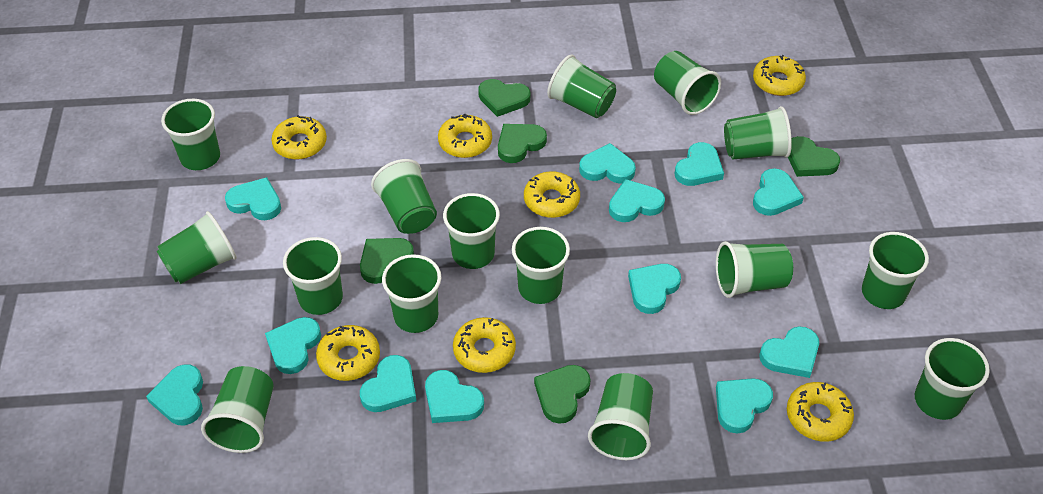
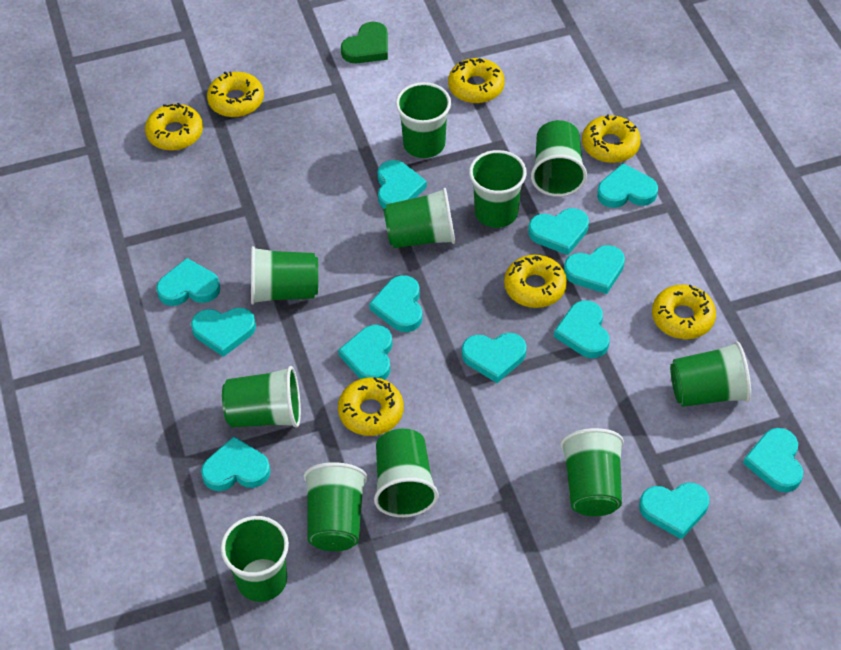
green cup: 15 -> 11
green heart: 5 -> 1
turquoise heart: 12 -> 13

